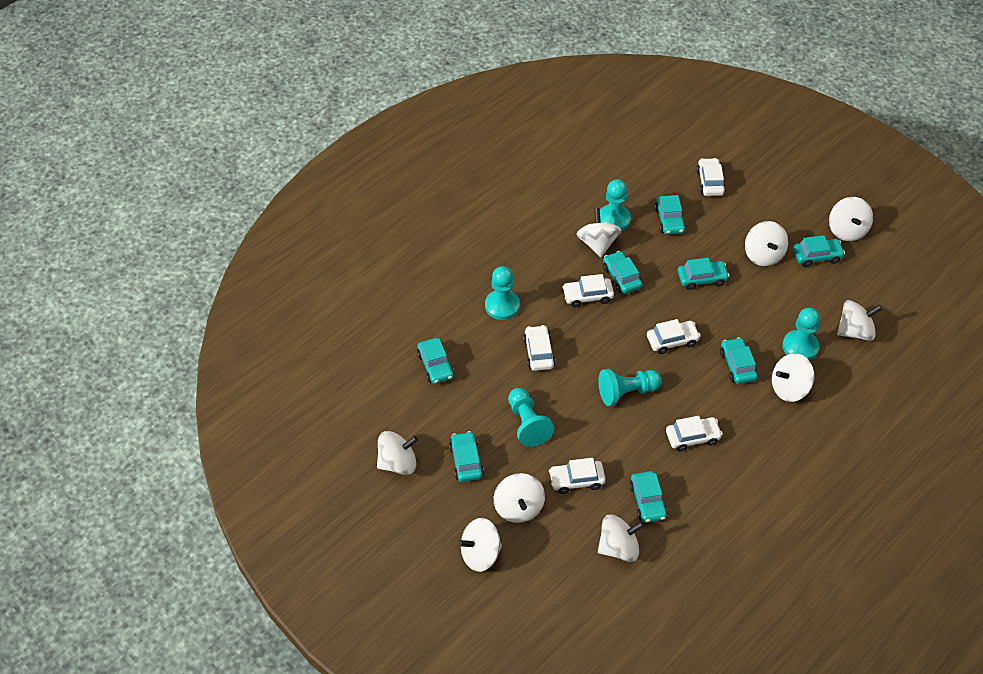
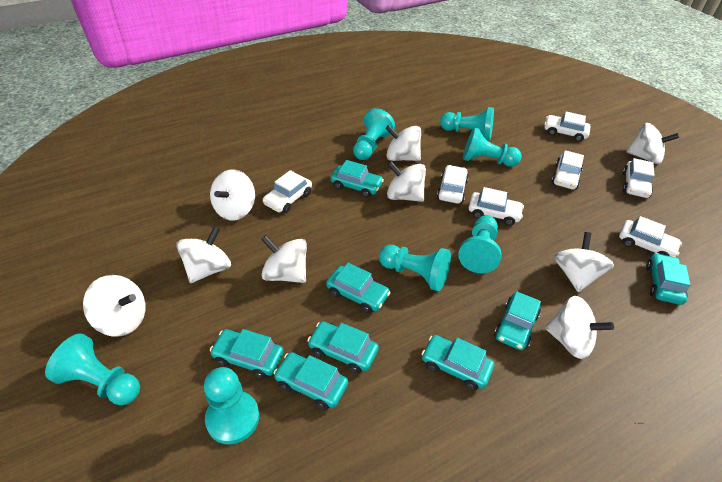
turquoise pawn: 5 -> 7
white car: 6 -> 7

